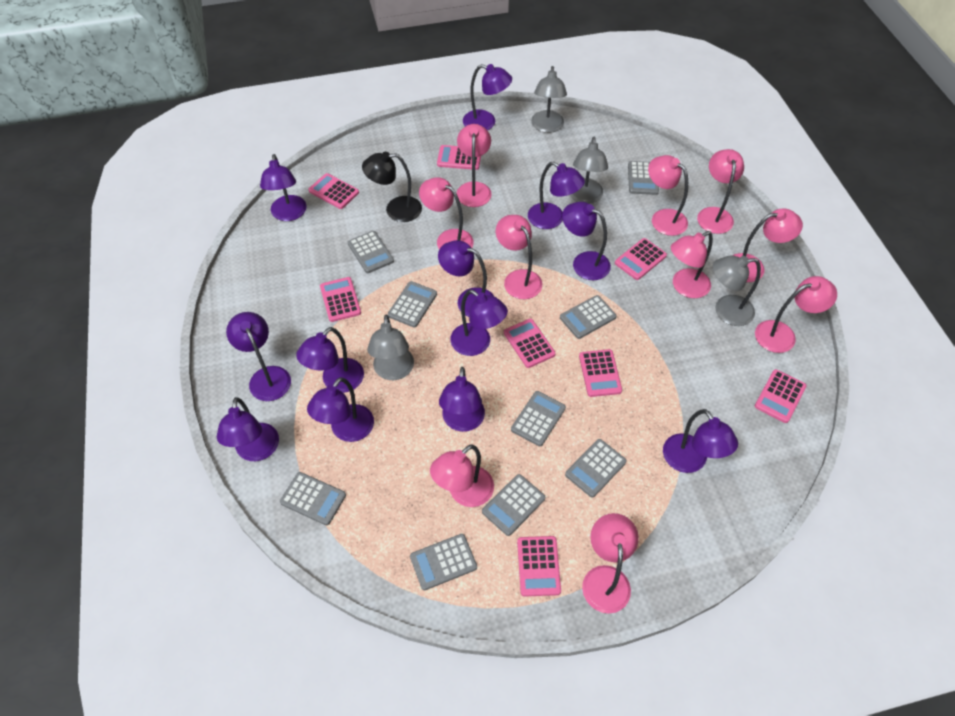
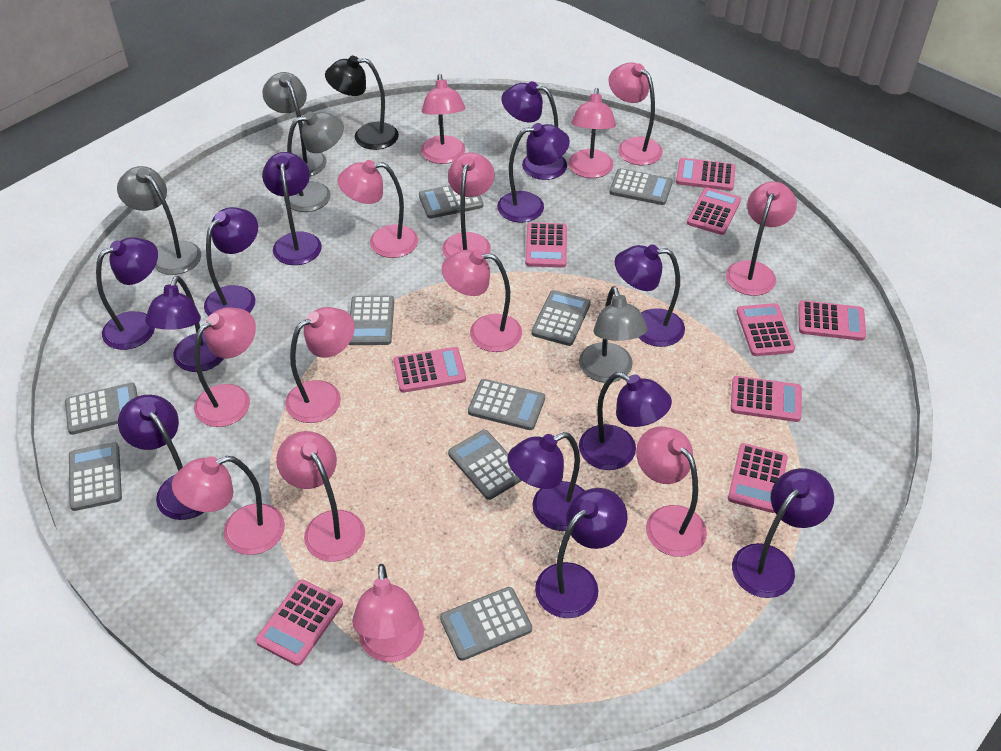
pink calculator: 8 -> 9
pink lamp: 10 -> 13

